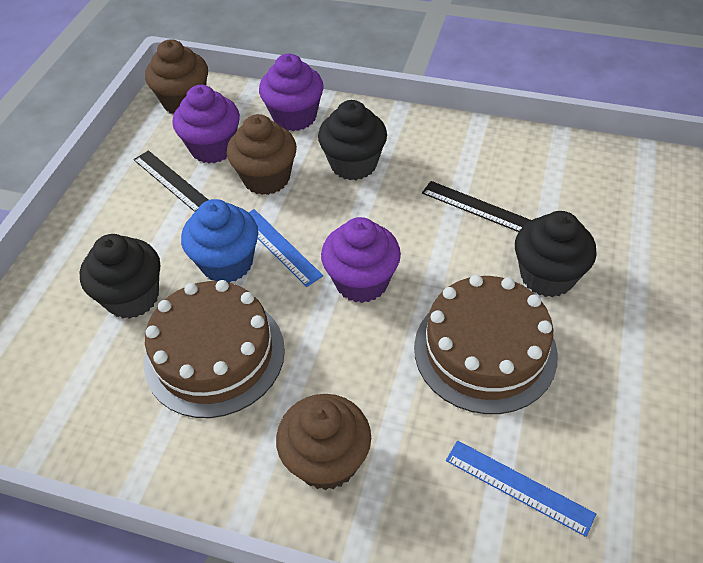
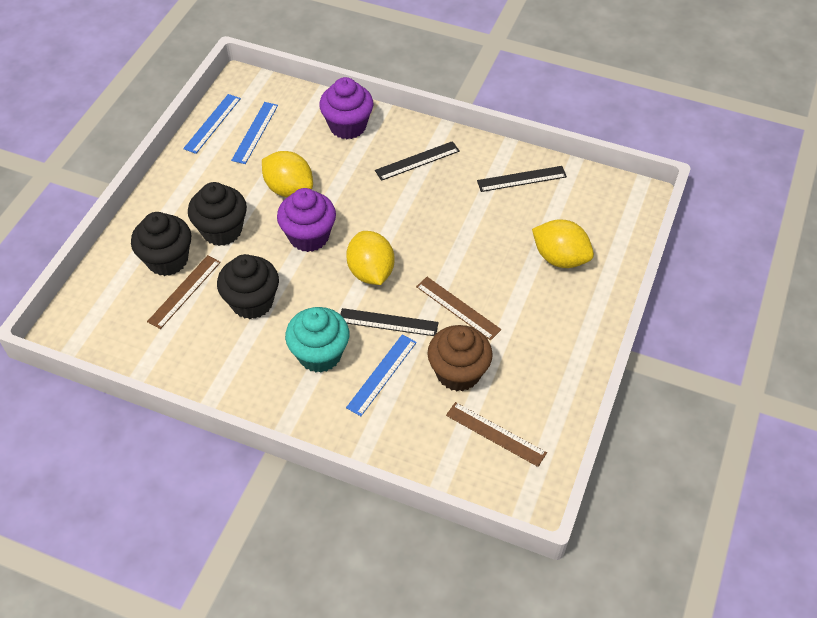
black ruler: 2 -> 3
blue cupcake: 1 -> 0
blue ruler: 2 -> 3
brown cake: 2 -> 0
brown cupcake: 3 -> 1
brown ruler: 0 -> 3
purple cupcake: 3 -> 2
turquoise cupcake: 0 -> 1
yellow lemon: 0 -> 3

